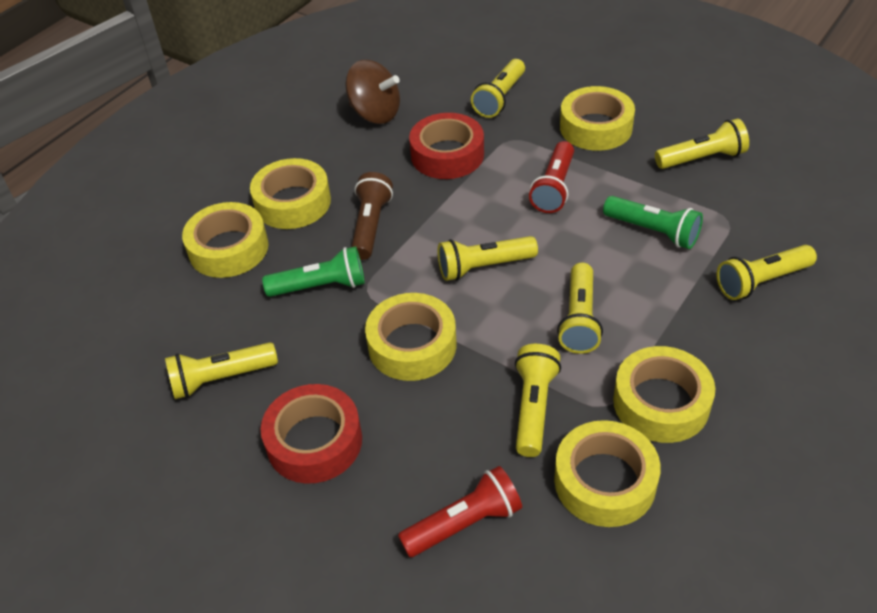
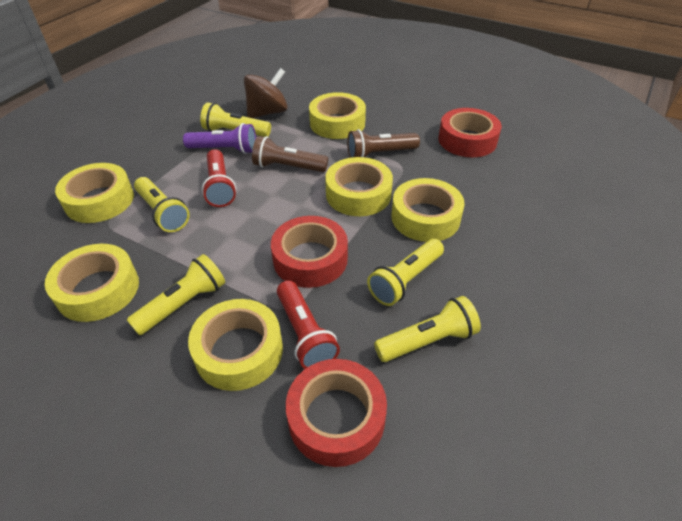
brown flashlight: 1 -> 2
green flashlight: 2 -> 0
purple flashlight: 0 -> 1
red tape: 2 -> 3
yellow flashlight: 7 -> 5

